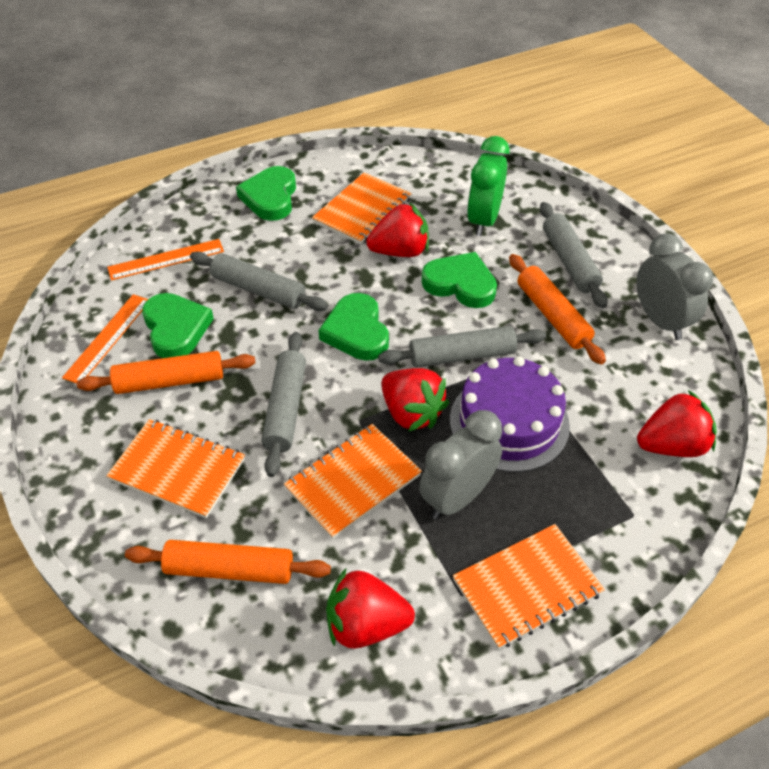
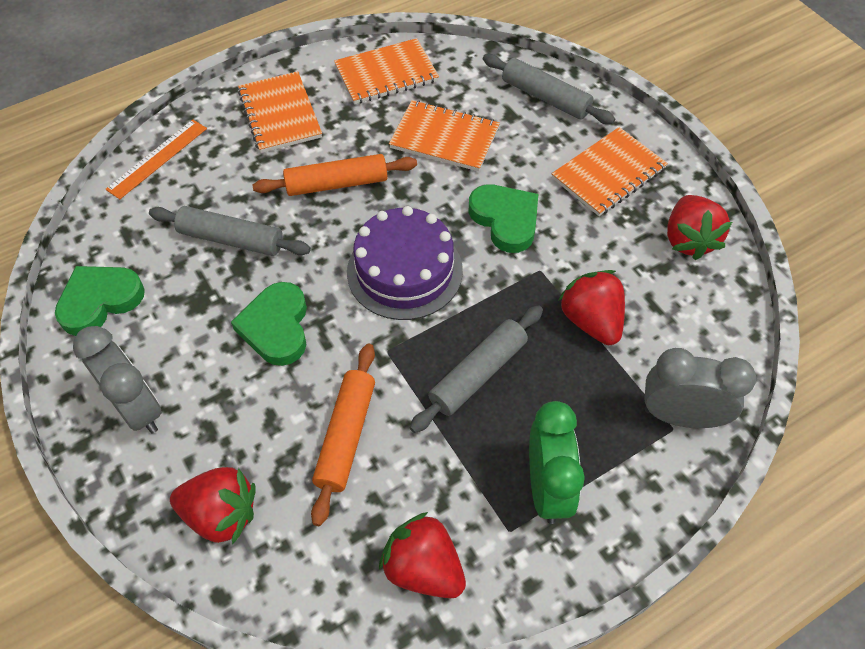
green heart: 4 -> 3
grey rolling pin: 4 -> 3
orange rolling pin: 3 -> 2
orange ruler: 2 -> 1

